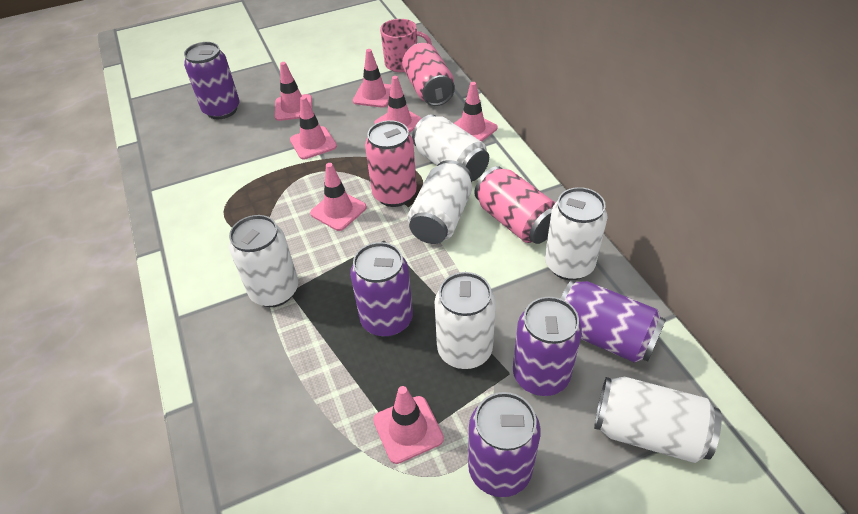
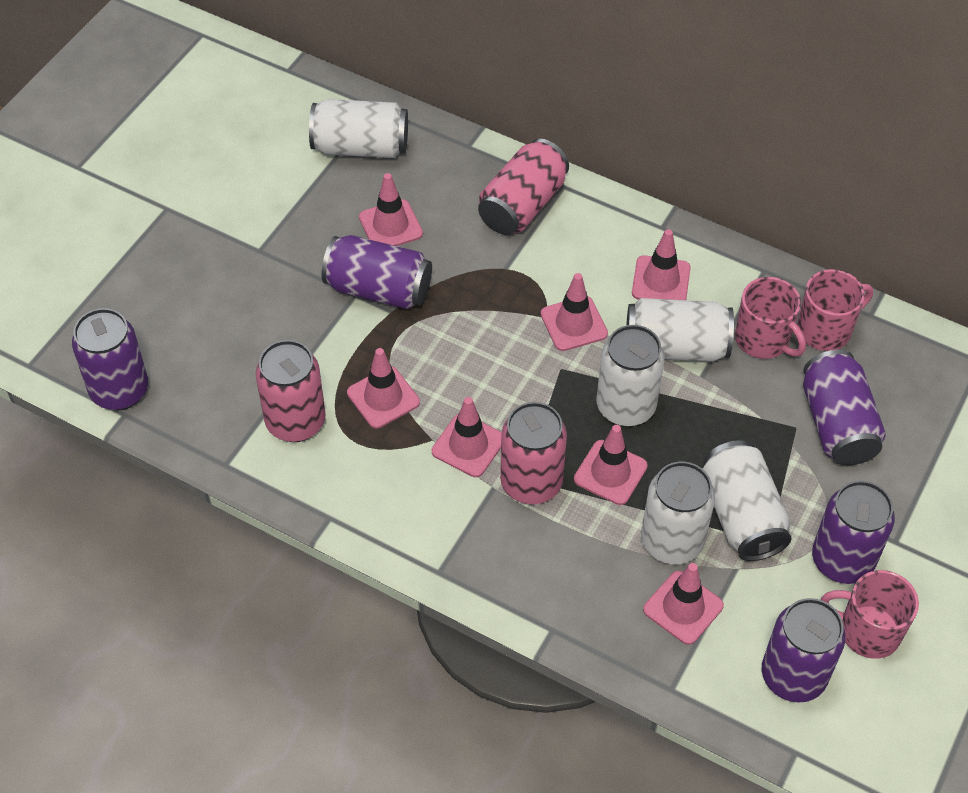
pink mug: 1 -> 3
white can: 6 -> 5

